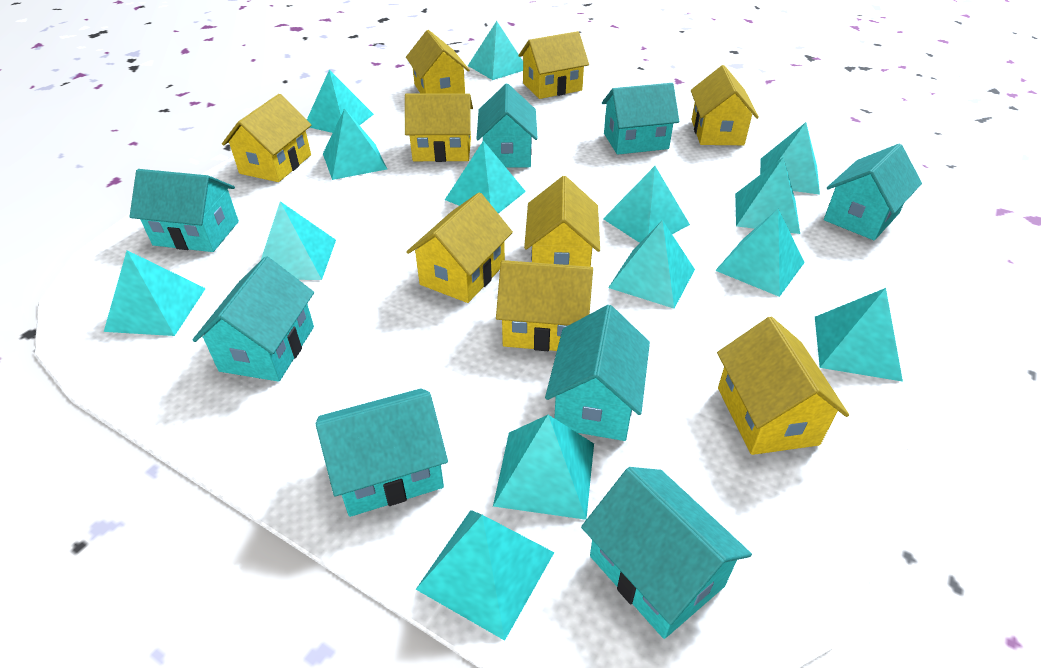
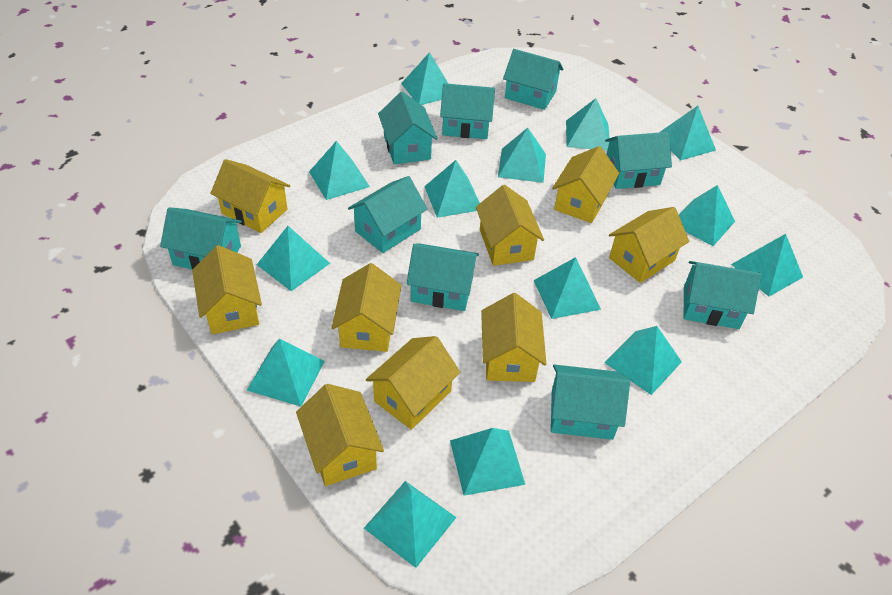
turquoise house: 8 -> 9

